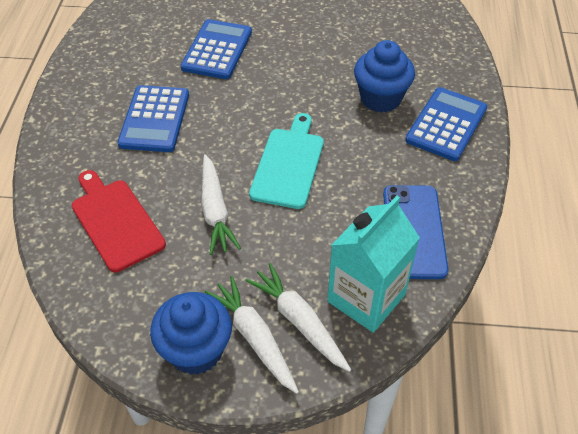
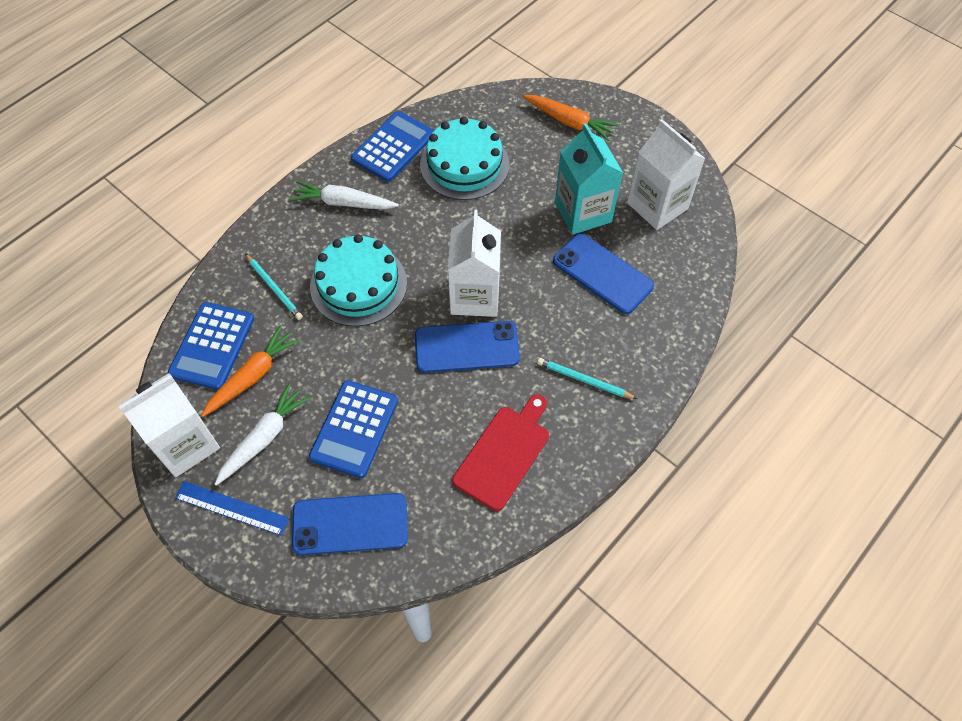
blue cupcake: 2 -> 0
blue phone: 1 -> 3
blue ruler: 0 -> 1
orange carrot: 0 -> 2
turquoise cake: 0 -> 2
turquoise cutting board: 1 -> 0
turquoise pencil: 0 -> 2
white carrot: 3 -> 2
white carton: 0 -> 3

